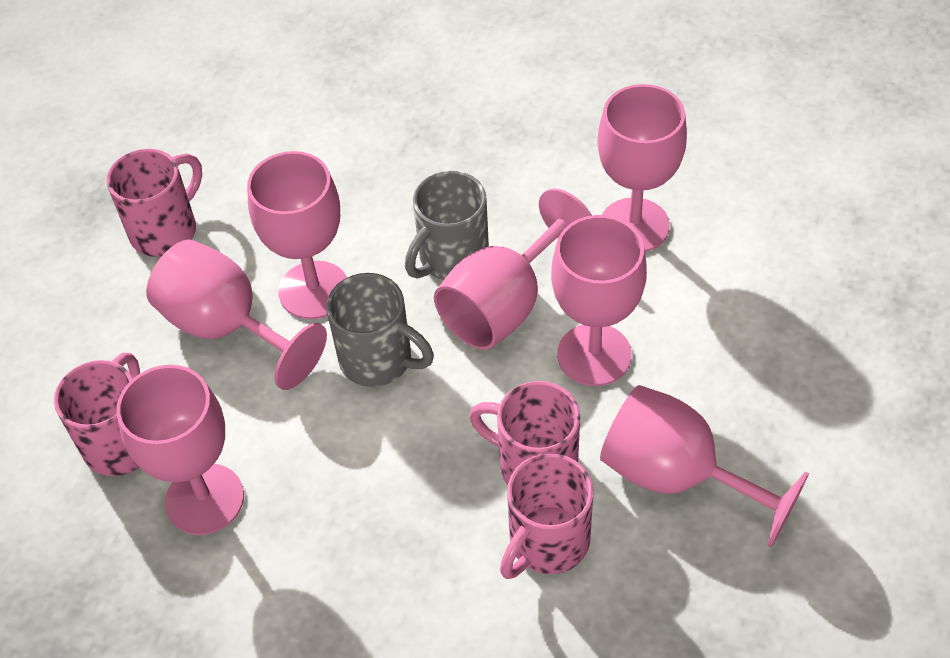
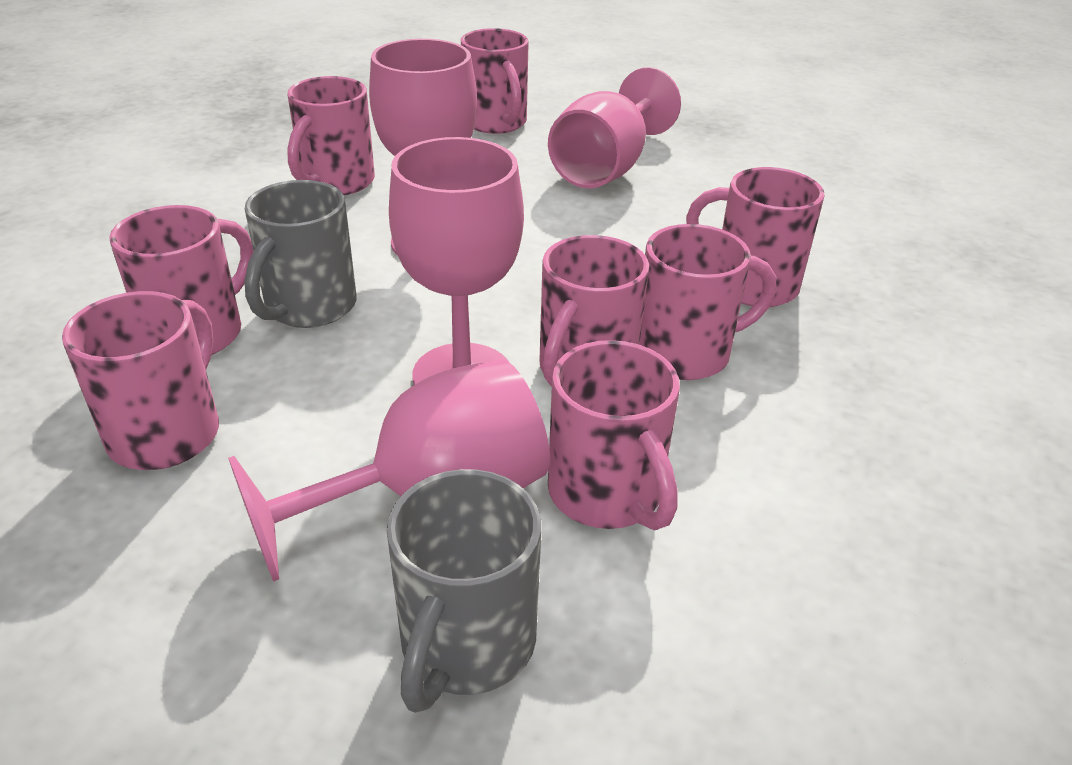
pink goblet: 7 -> 4
pink mug: 4 -> 8

